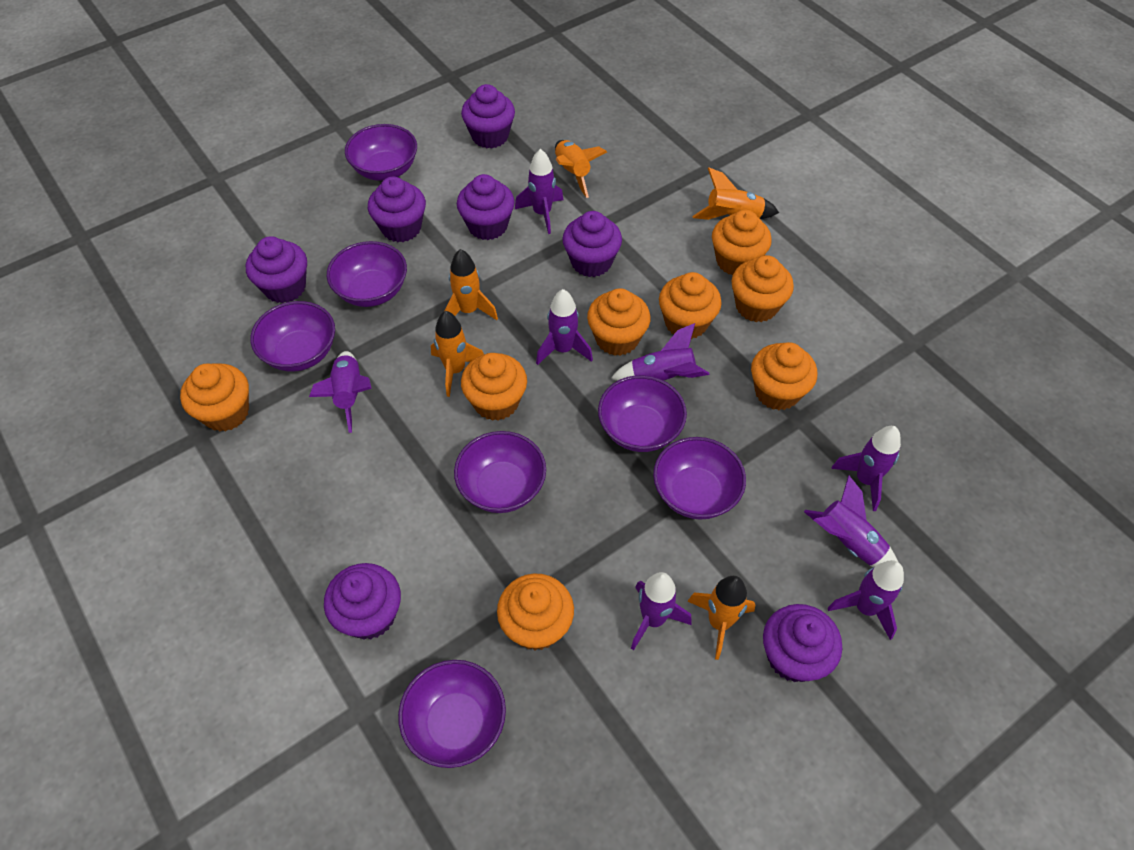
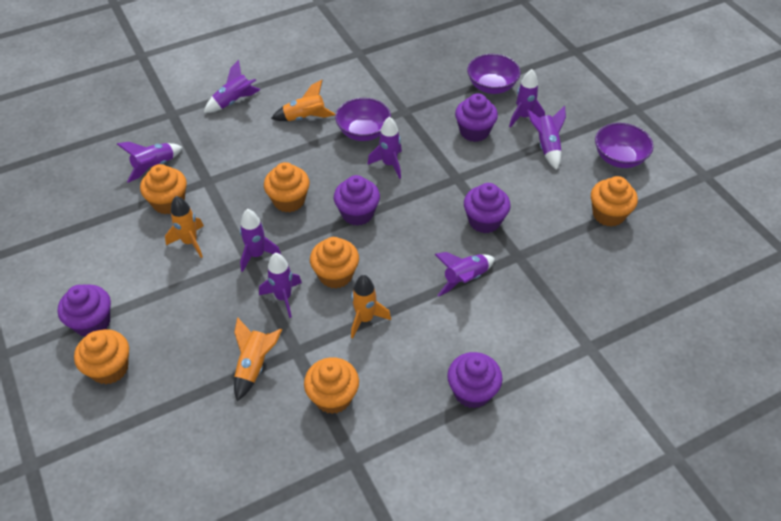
orange cupcake: 8 -> 6
orange rocket: 5 -> 4
purple bowl: 7 -> 3
purple cupcake: 7 -> 5

